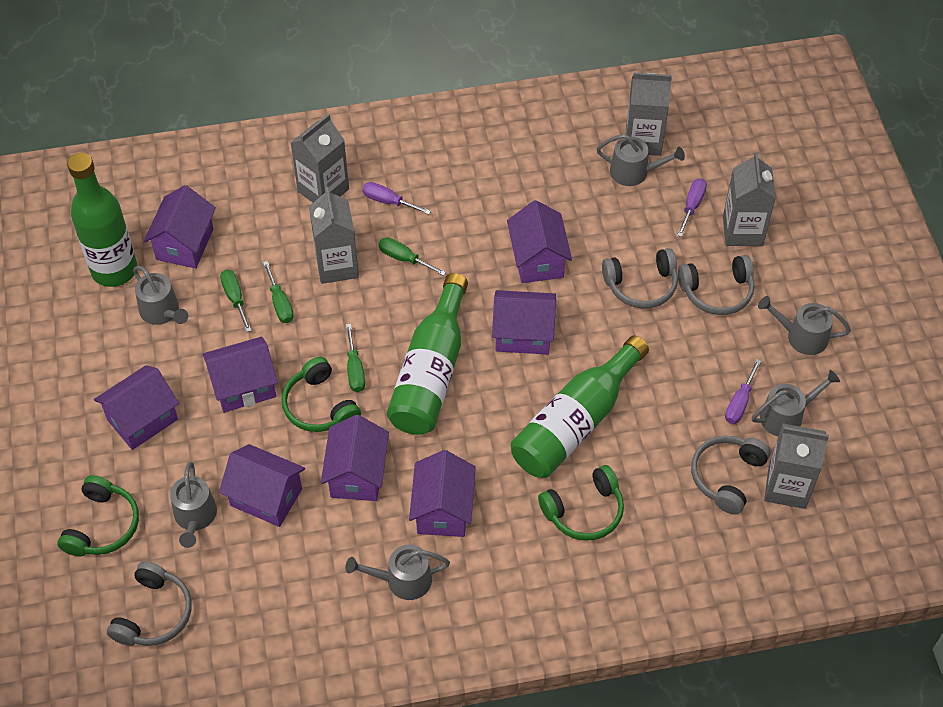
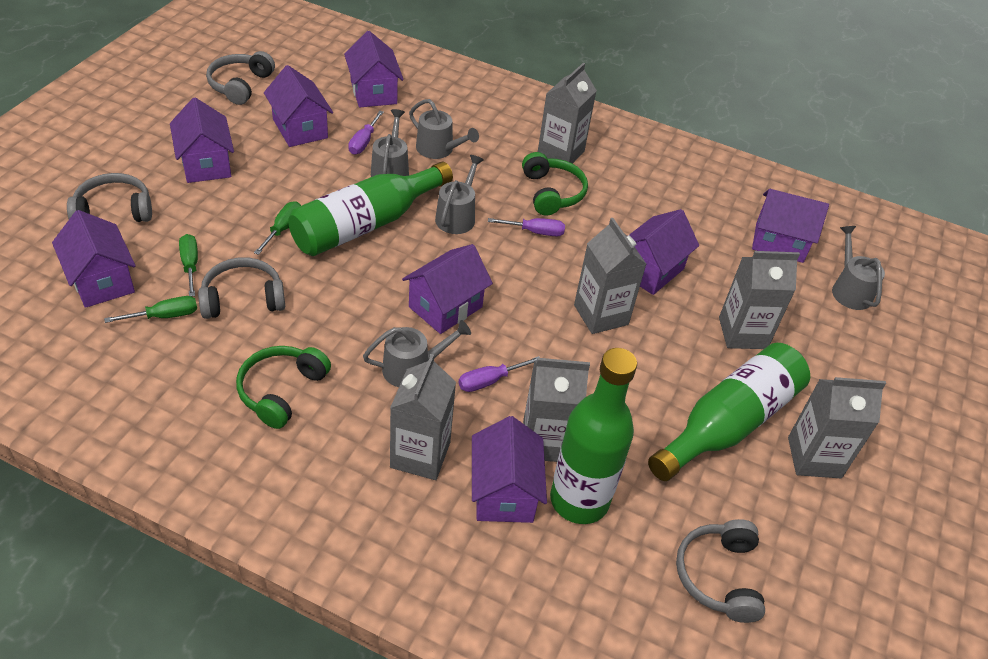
green headphones: 3 -> 2
green screwdriver: 4 -> 3
grey carton: 5 -> 6
grey watering can: 6 -> 5

